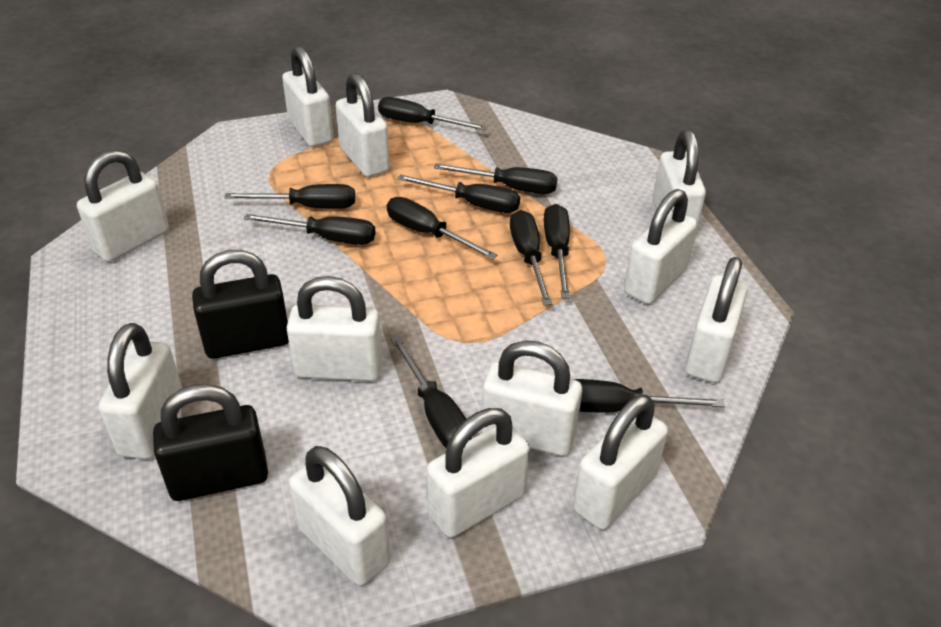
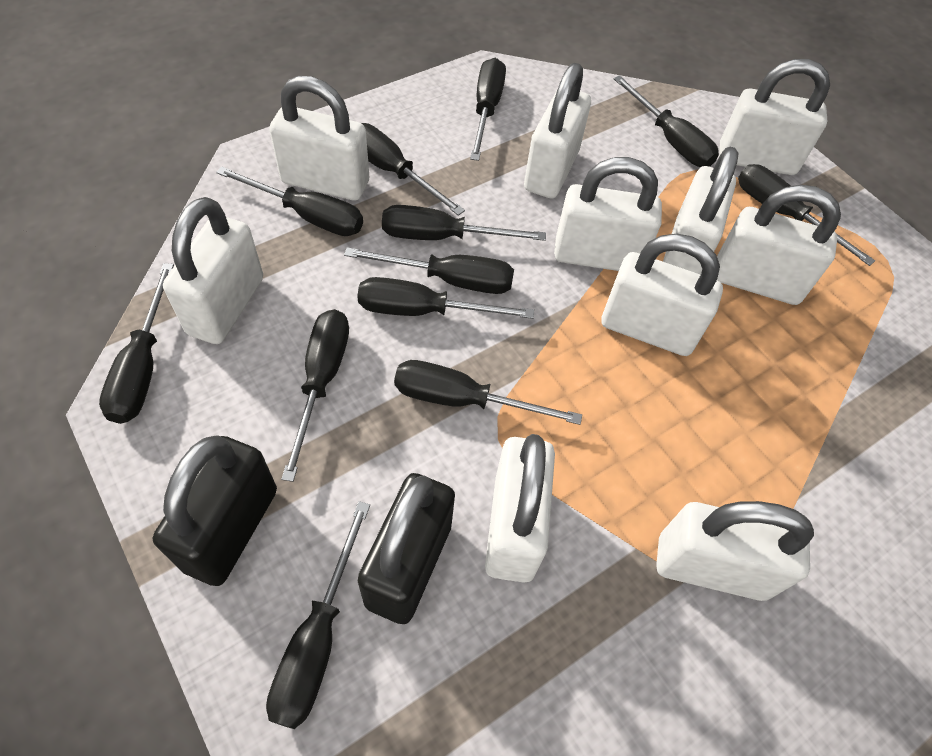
black screwdriver: 10 -> 12
white padlock: 12 -> 10

